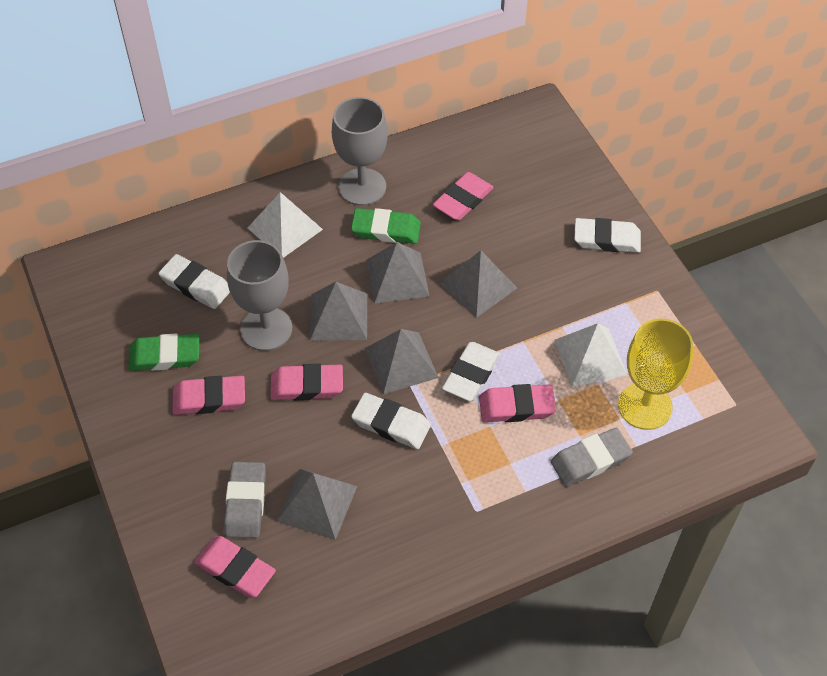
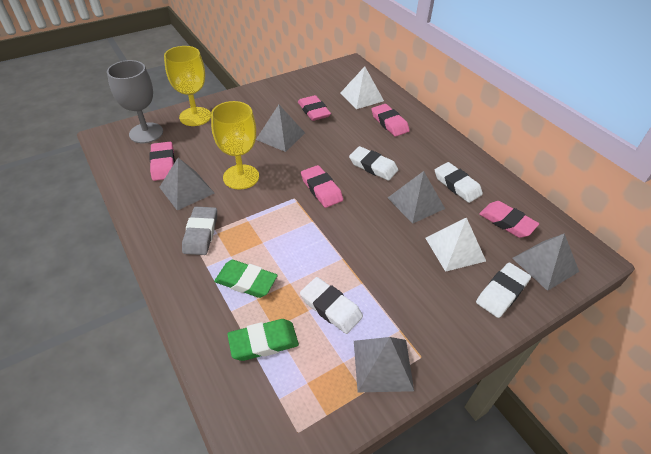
grey eraser: 2 -> 1
grey goblet: 2 -> 1
yellow goblet: 1 -> 2

